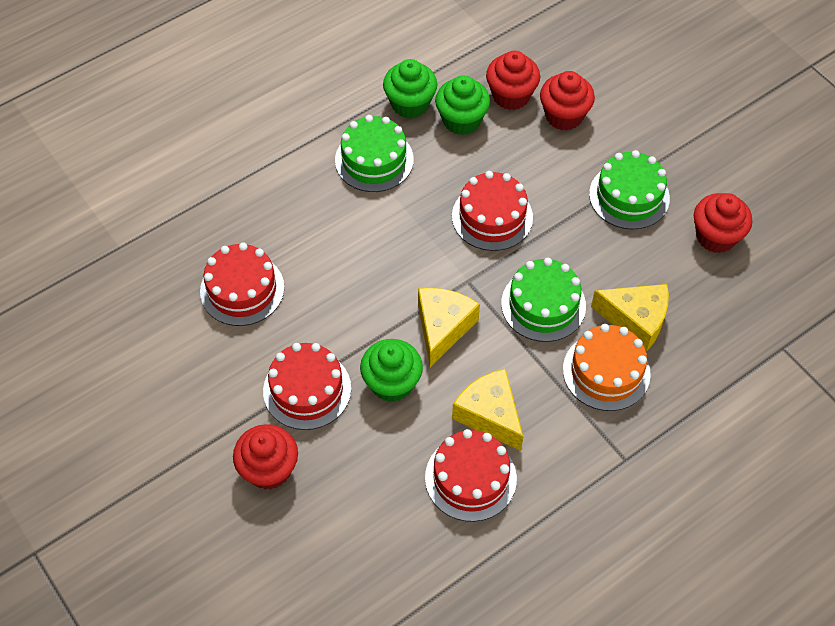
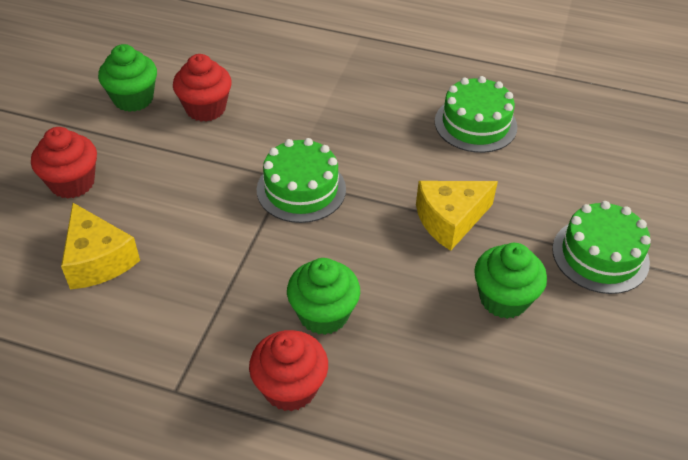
orange cake: 1 -> 0
red cake: 4 -> 0
red cupcake: 4 -> 3
yellow cheese: 3 -> 2

